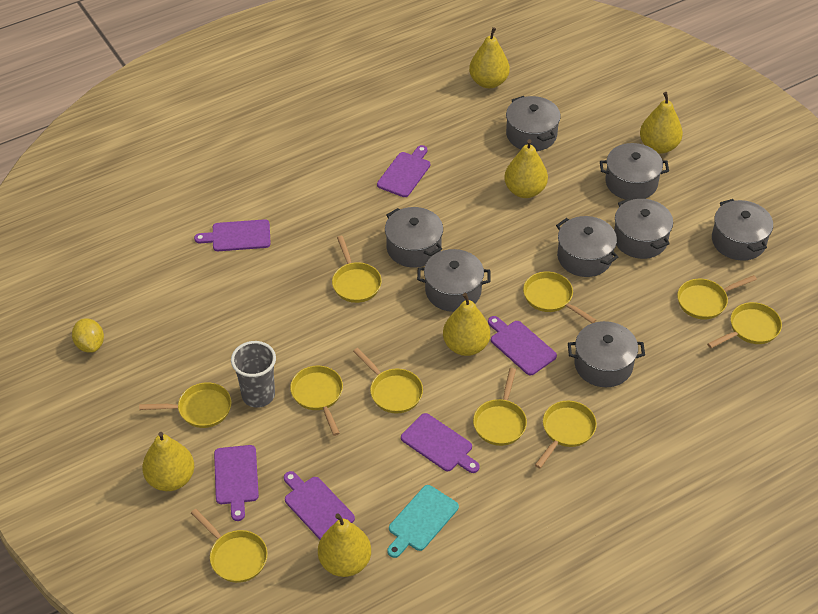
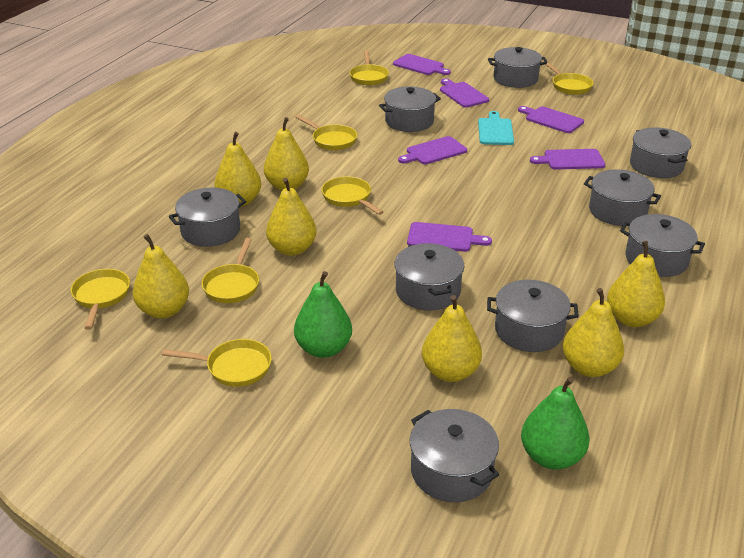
green pear: 0 -> 2
grey cup: 1 -> 0
grey pot: 8 -> 9
yellow lemon: 1 -> 0
yellow pan: 10 -> 7
yellow pear: 6 -> 7

